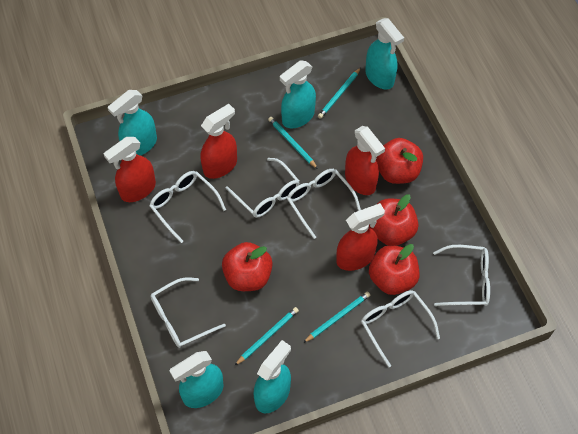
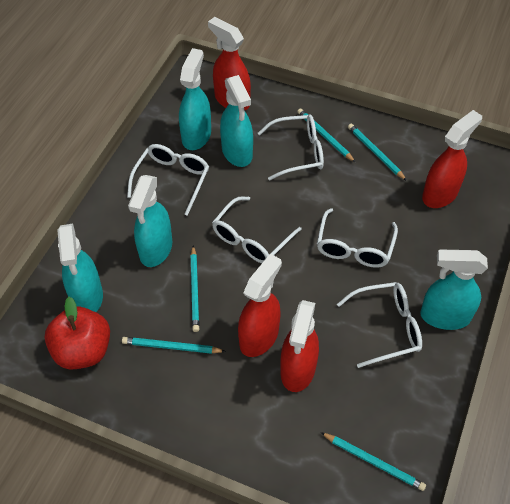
red apple: 4 -> 1
turquoise pencil: 4 -> 5
white glasses: 6 -> 5

